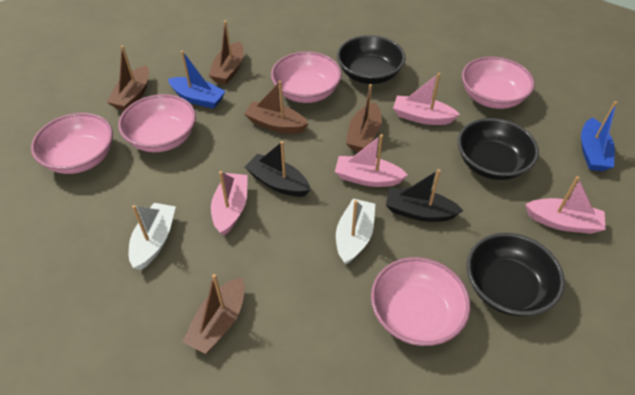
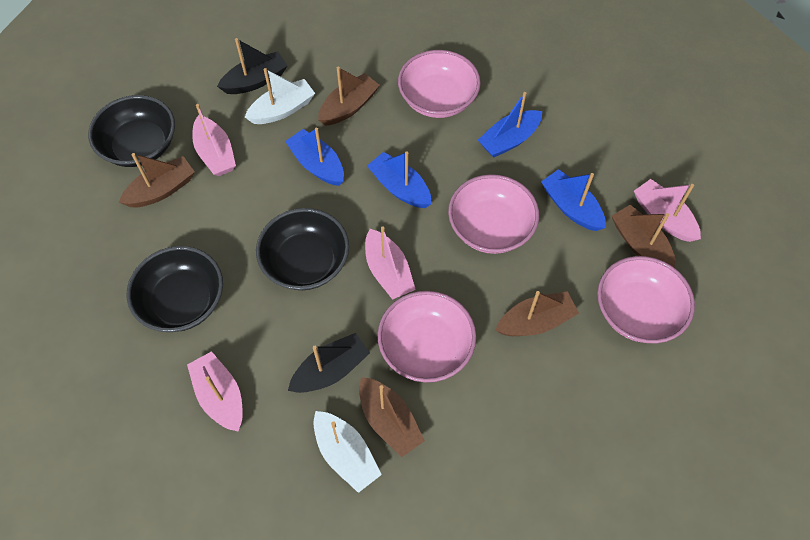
blue boat: 2 -> 4
pink bowl: 5 -> 4

